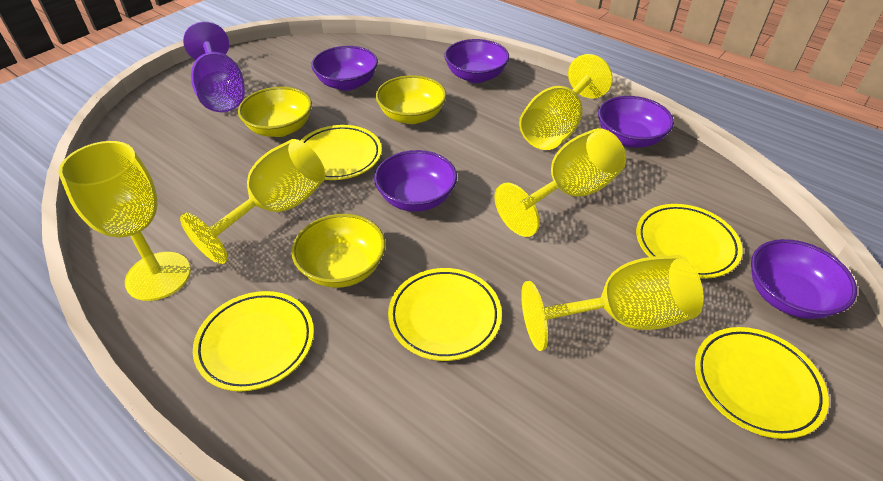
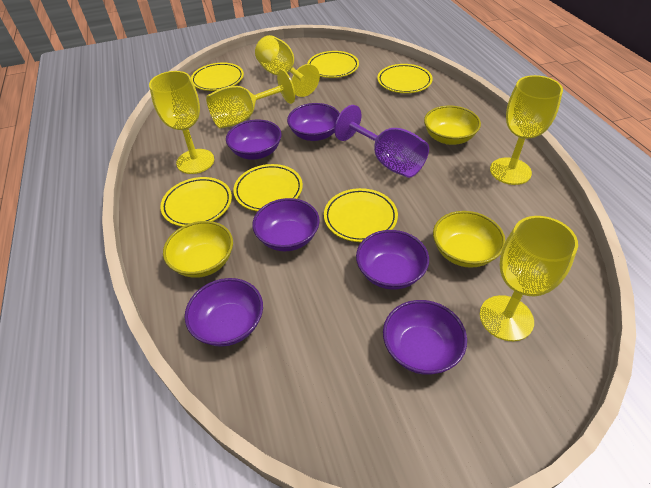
purple bowl: 5 -> 6
yellow plate: 5 -> 6

